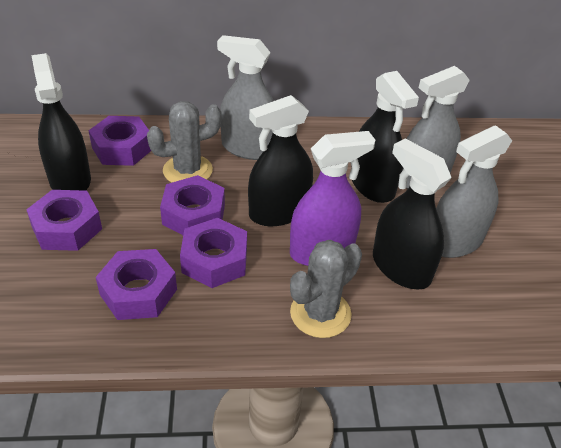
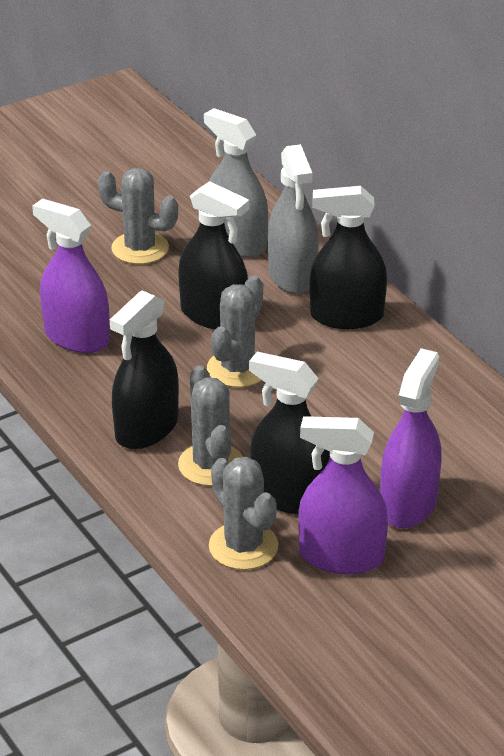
grey cactus: 2 -> 4
grey spray bottle: 3 -> 2
purple nut: 5 -> 0
purple spray bottle: 1 -> 3

